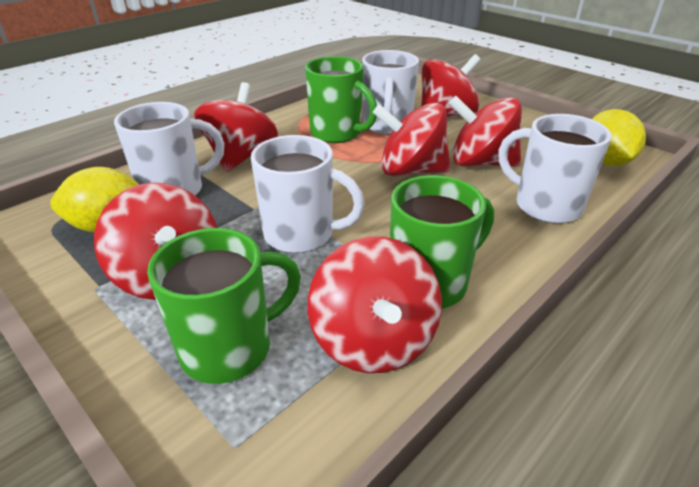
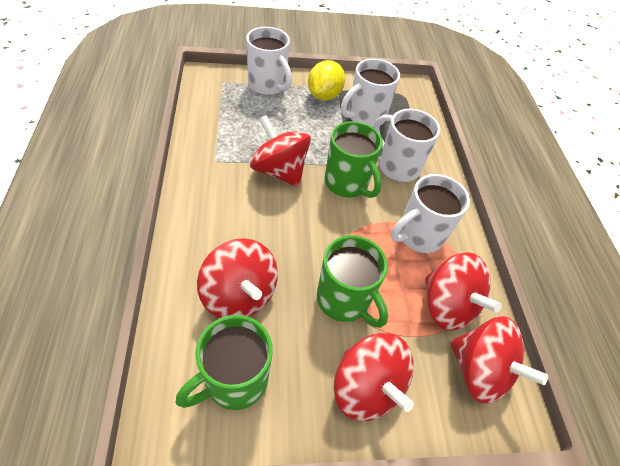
red spinning top: 6 -> 5
yellow lemon: 2 -> 1

